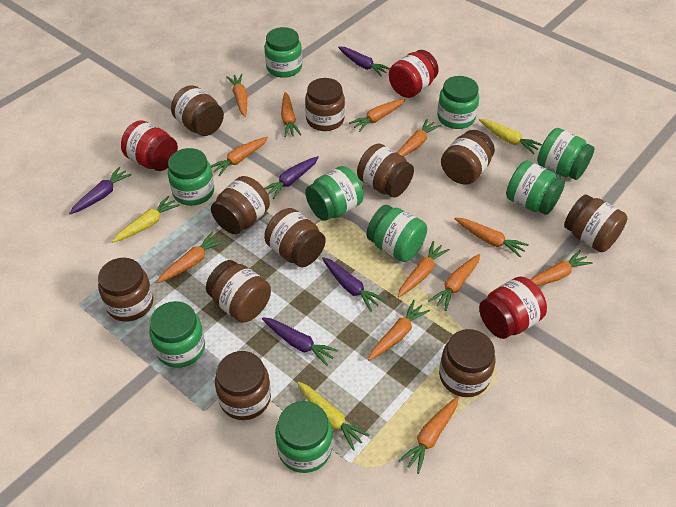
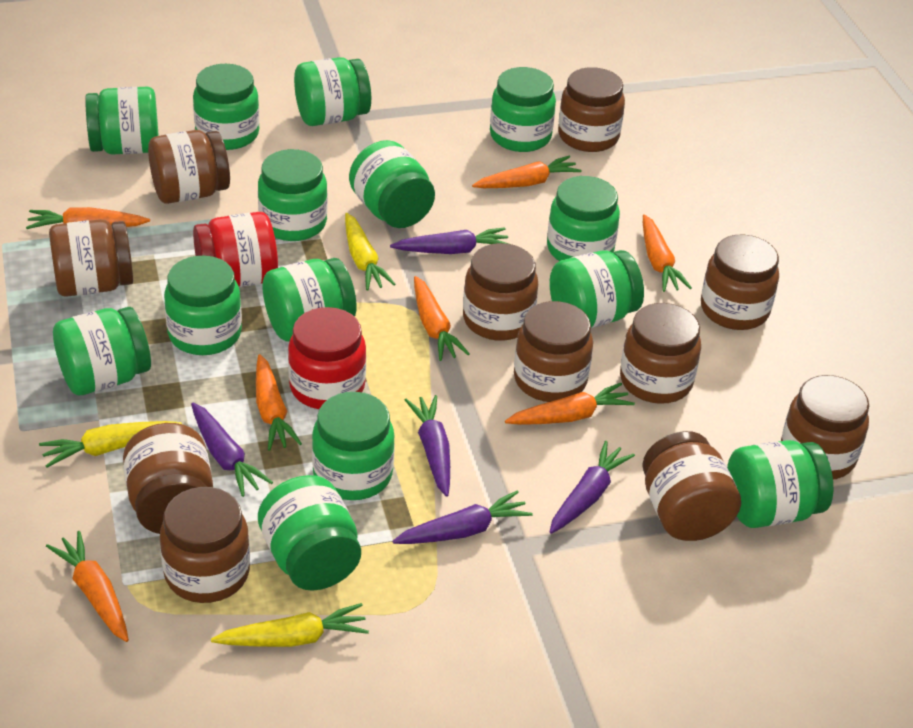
green jar: 9 -> 14
orange carrot: 12 -> 7
red jar: 3 -> 2

